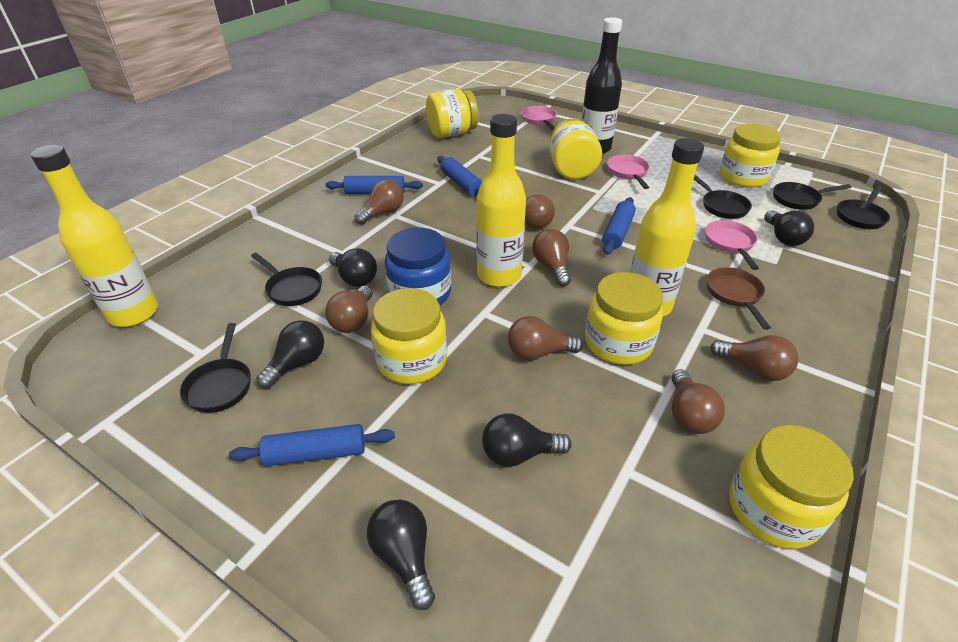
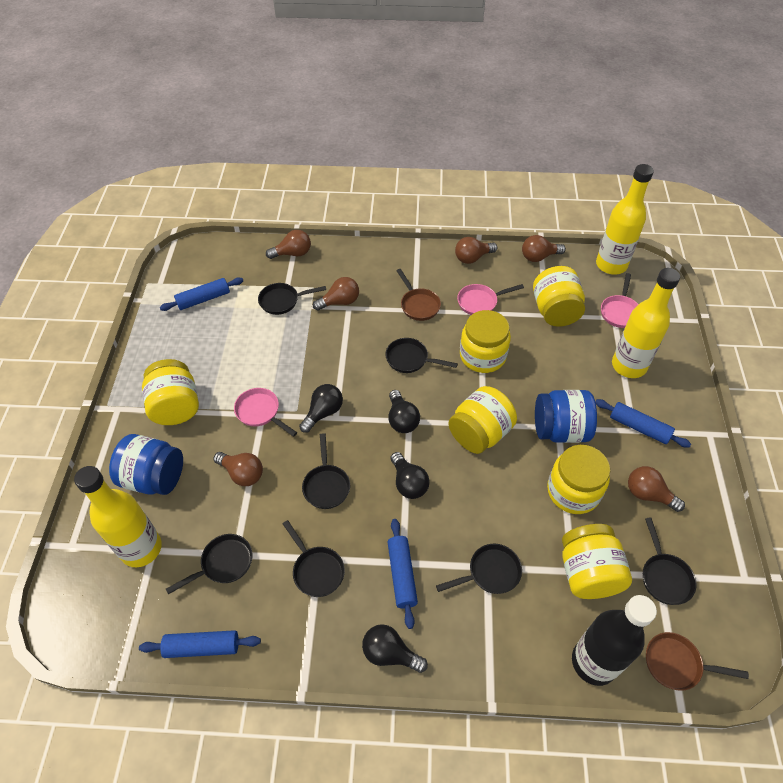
black light bulb: 5 -> 4
black pan: 5 -> 7
blue jar: 1 -> 2
brown light bulb: 7 -> 6
brown pan: 1 -> 2

